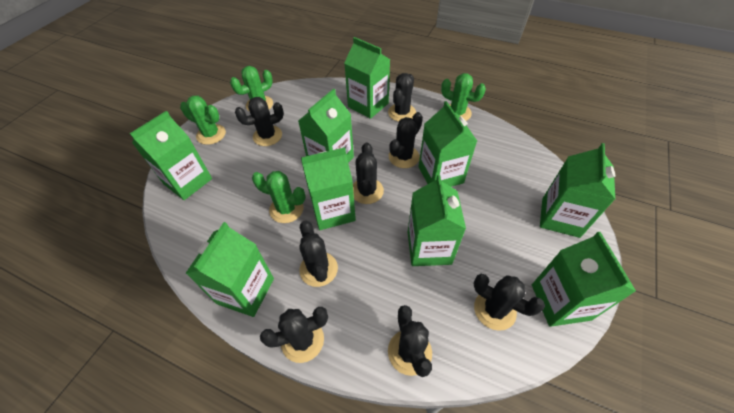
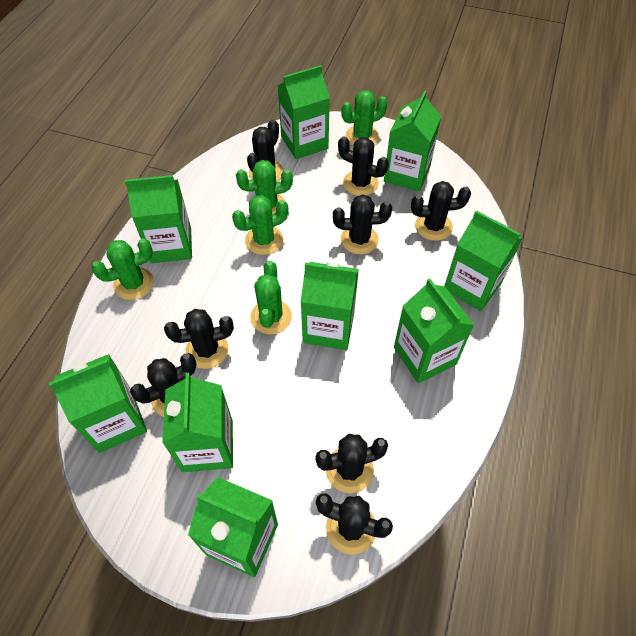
green cactus: 4 -> 5

